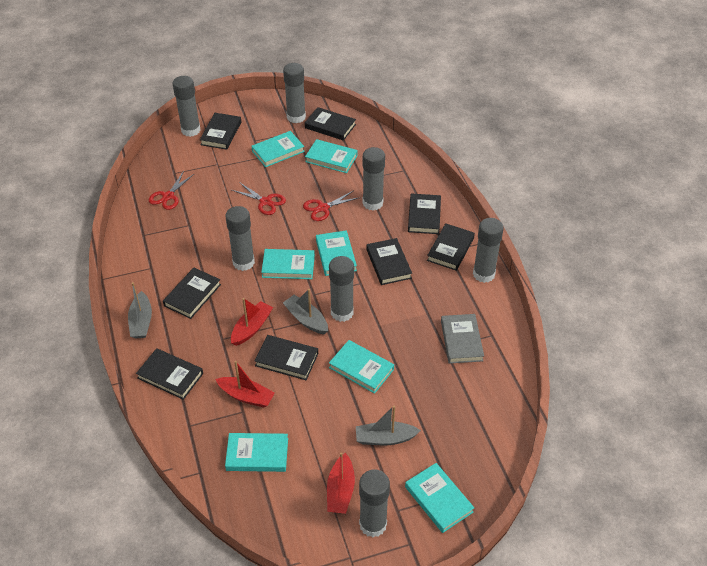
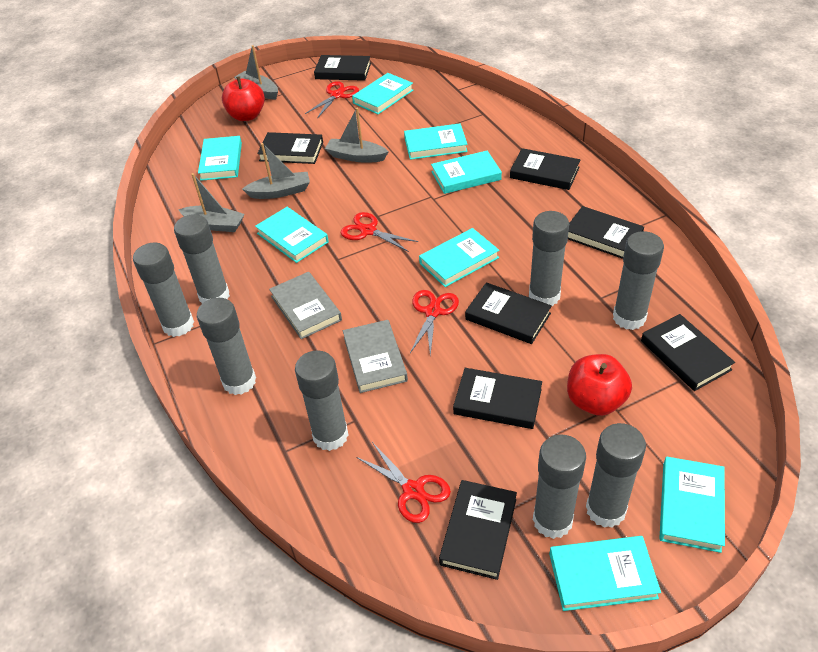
grey boat: 3 -> 4
grey book: 1 -> 2
grey glue stick: 7 -> 8
red apple: 0 -> 2
red boat: 3 -> 0
red scissors: 3 -> 4
turquoise book: 7 -> 8

